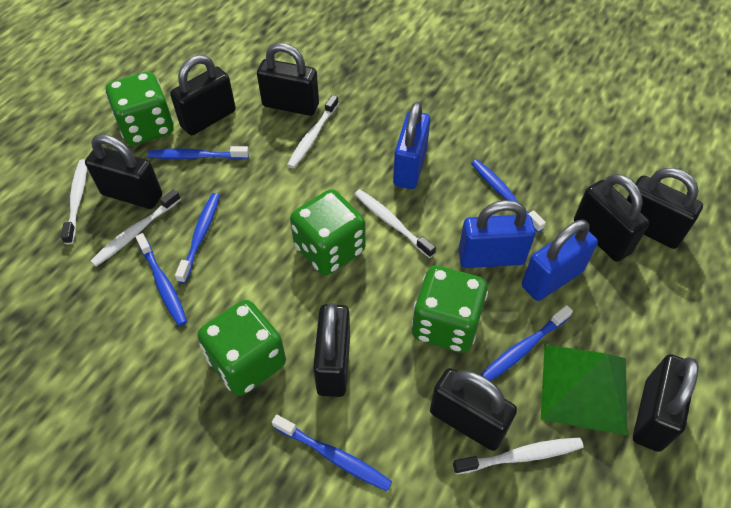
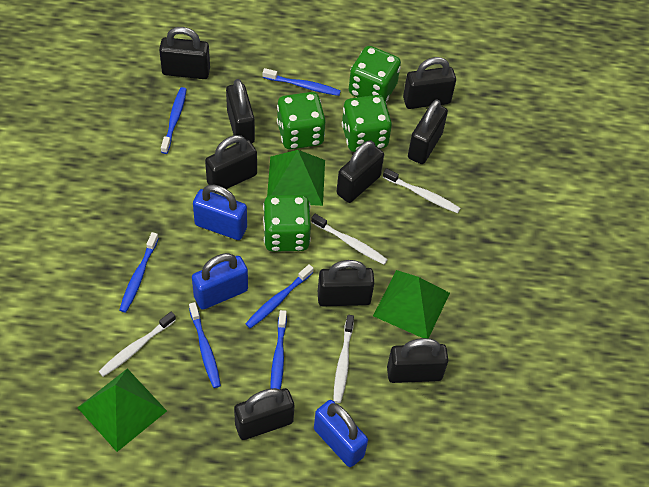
black padlock: 8 -> 9
green pyramid: 1 -> 3
white toothbrush: 5 -> 4

